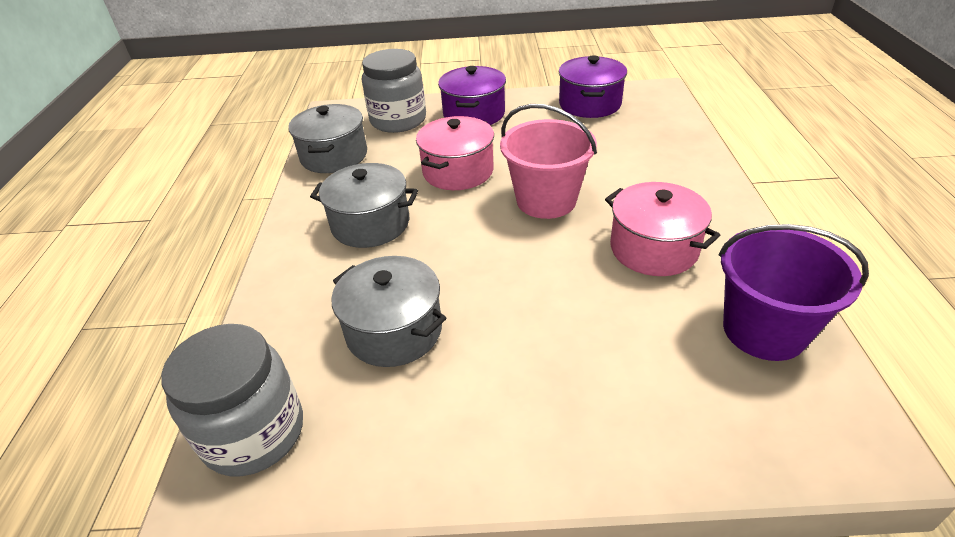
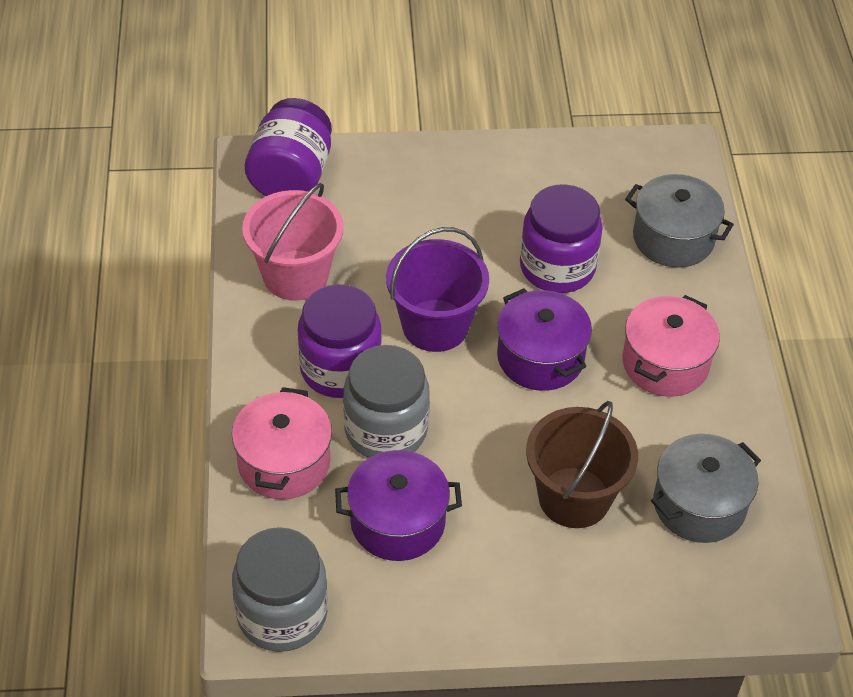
brown bucket: 0 -> 1
grey pot: 3 -> 2
purple jar: 0 -> 3

